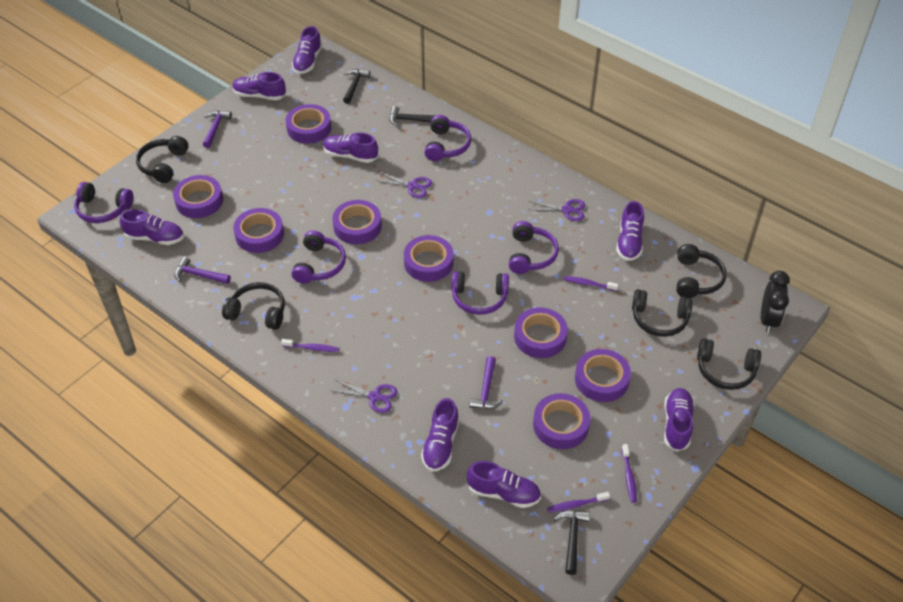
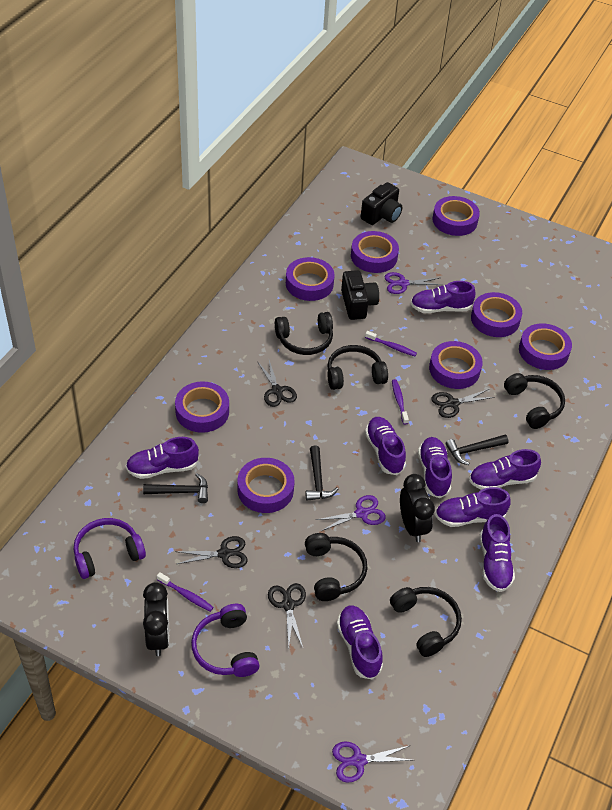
black camera: 0 -> 2
black clock: 1 -> 2
black scissors: 0 -> 4
purple hammer: 3 -> 0
purple headphones: 5 -> 2
purple toothbrush: 4 -> 3

